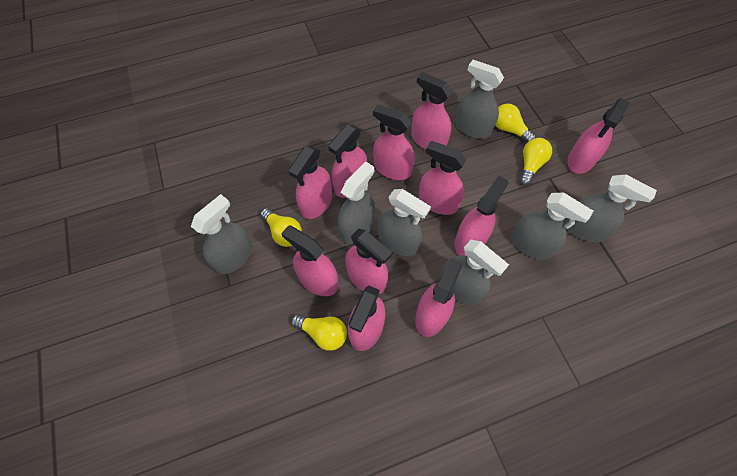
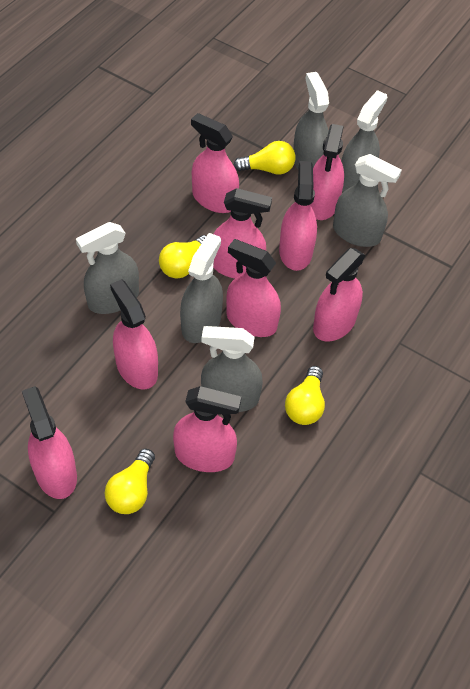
grey spray bottle: 7 -> 6
pink spray bottle: 11 -> 9

